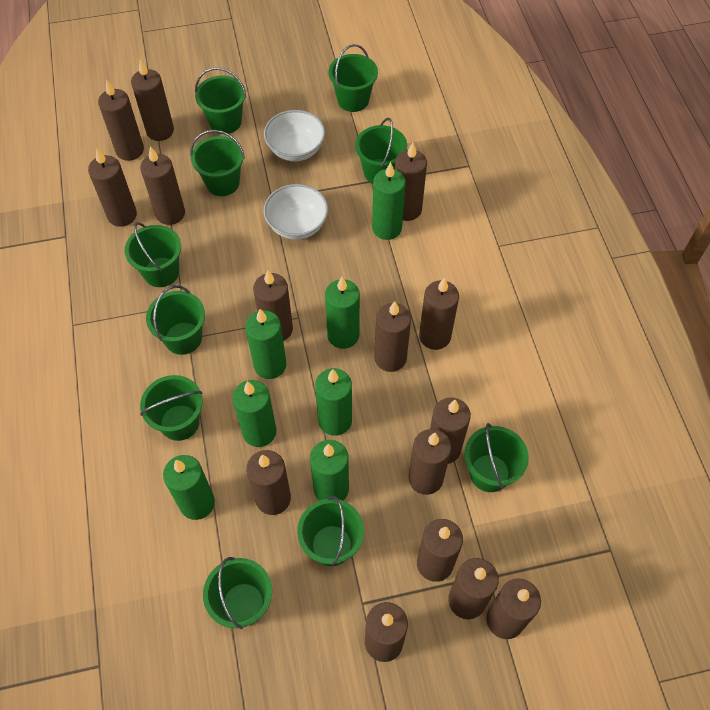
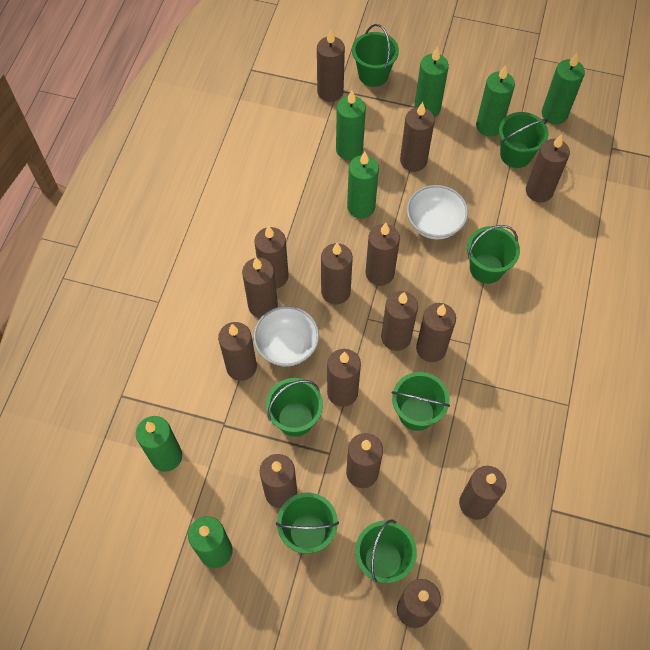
green bucket: 10 -> 7

